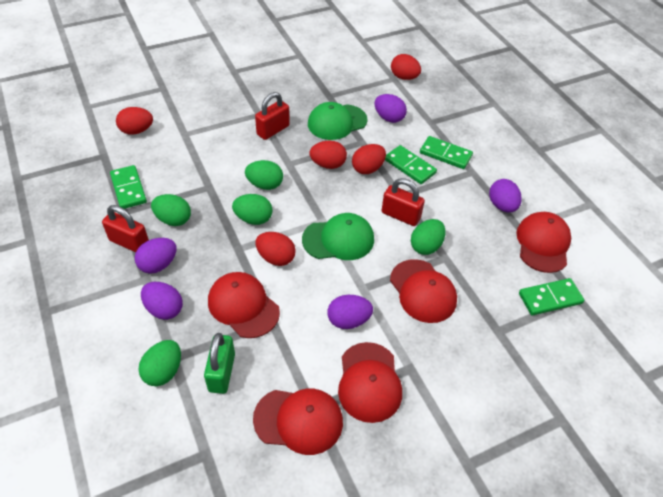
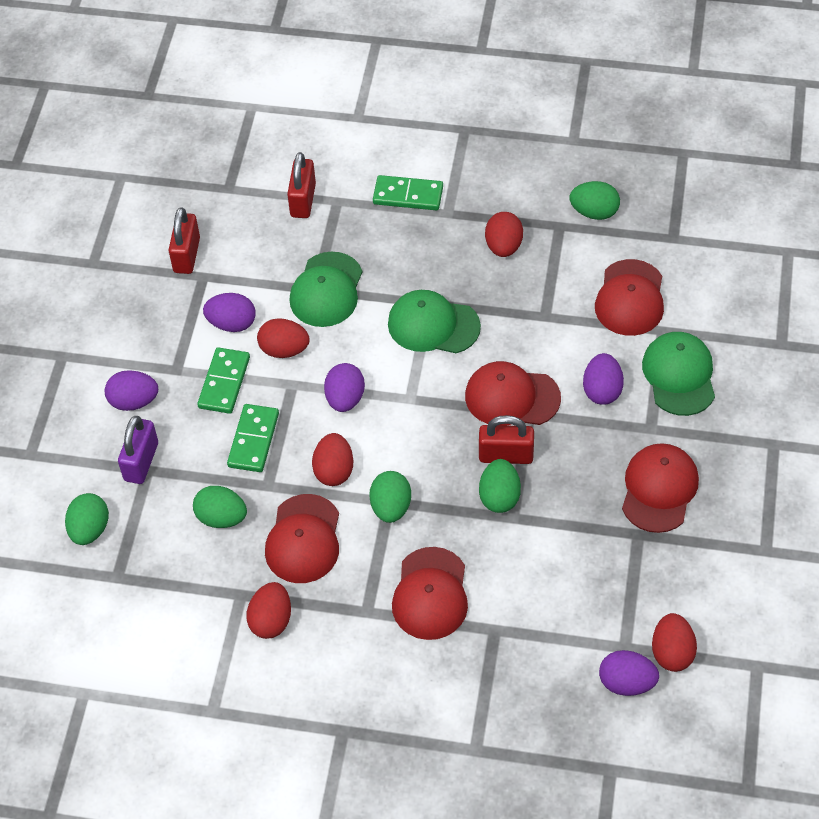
green cap: 2 -> 3
green domino: 4 -> 3
green padlock: 1 -> 0
purple padlock: 0 -> 1

